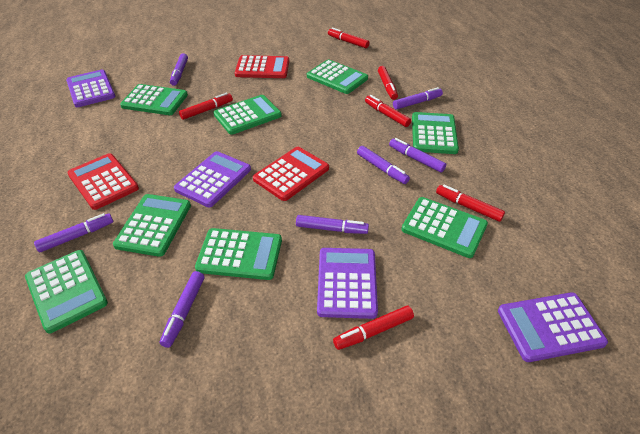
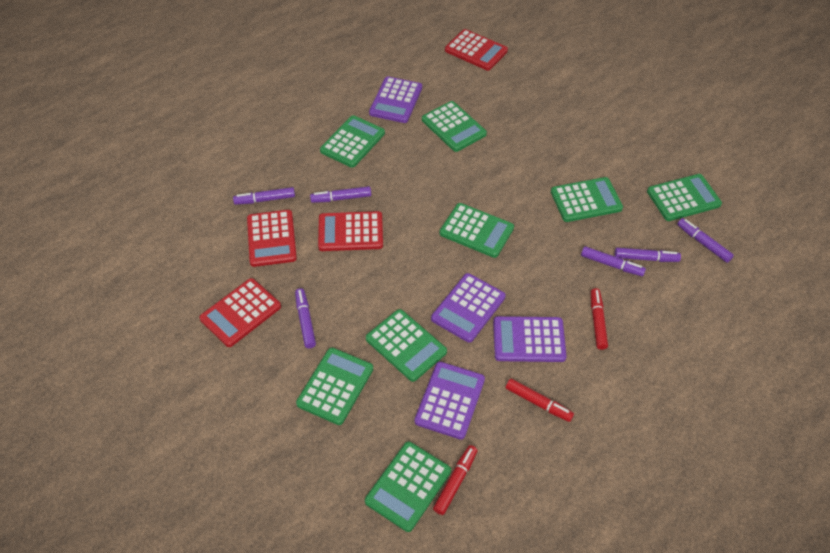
purple marker: 7 -> 6
red calculator: 3 -> 4
red marker: 6 -> 3

